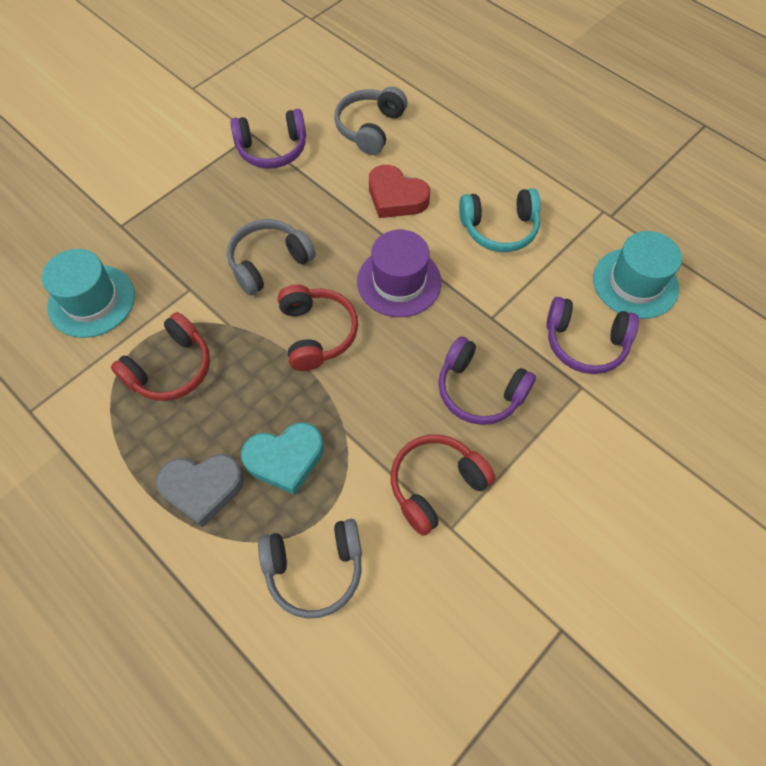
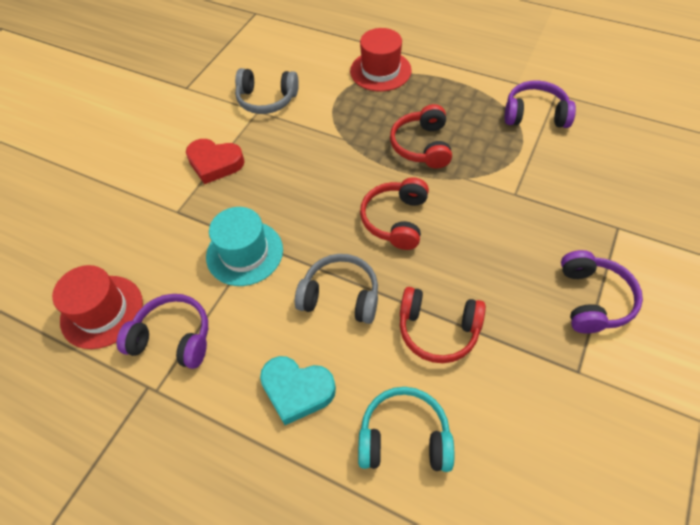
grey headphones: 3 -> 2
grey heart: 1 -> 0
purple hat: 1 -> 0
red hat: 0 -> 2
turquoise hat: 2 -> 1

